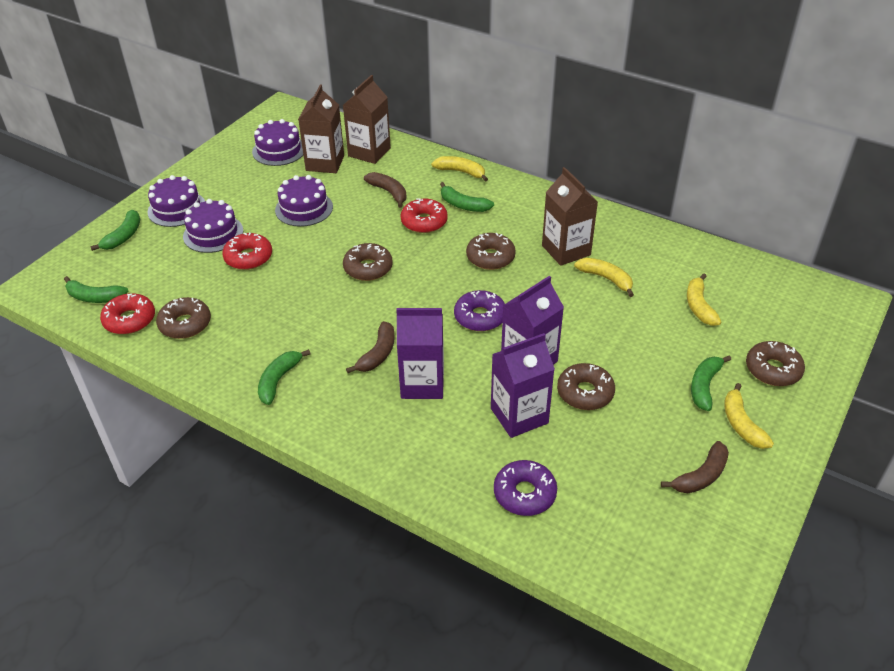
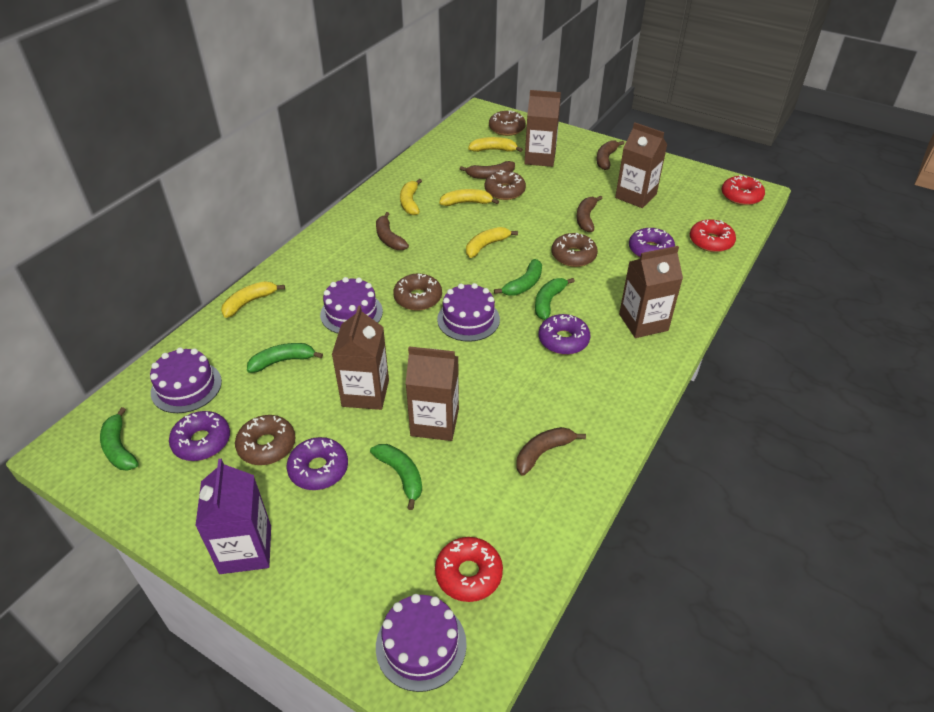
brown banana: 3 -> 5
brown carton: 3 -> 5
purple carton: 3 -> 1
purple donut: 2 -> 4
yellow banana: 4 -> 5

